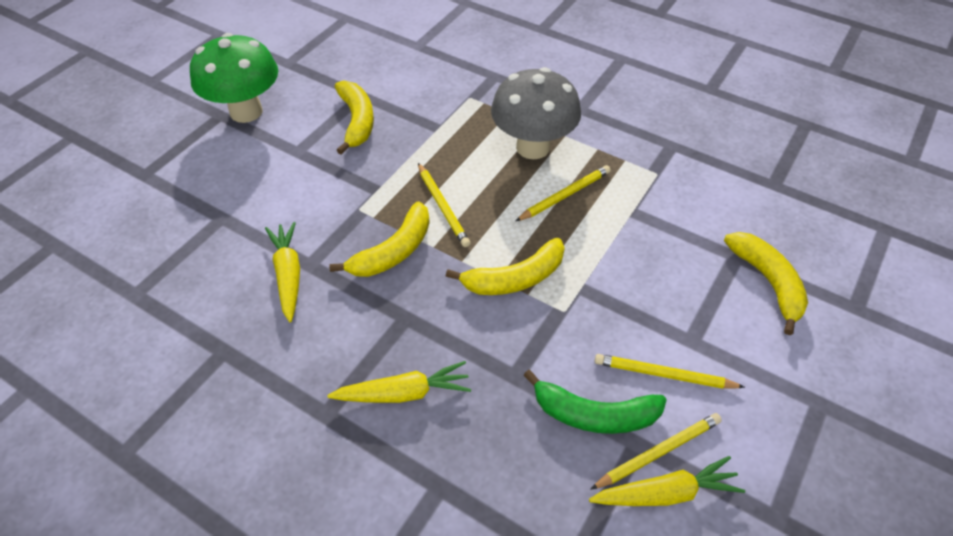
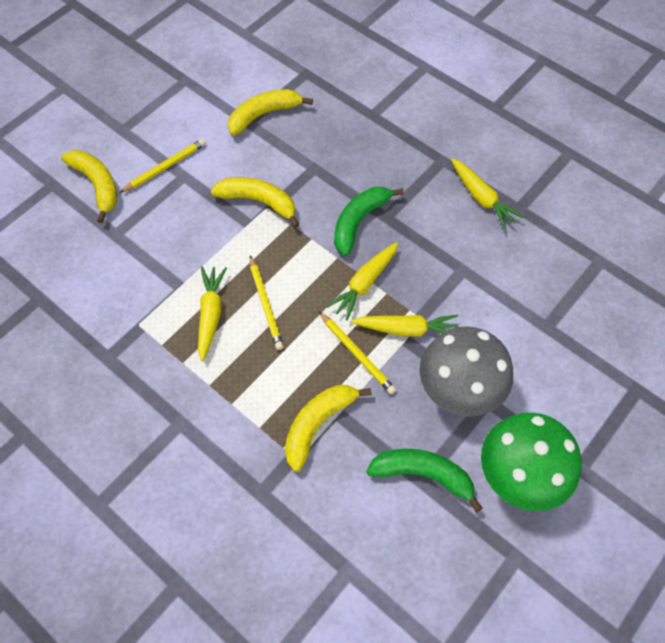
green banana: 1 -> 2
yellow carrot: 3 -> 4
yellow pencil: 4 -> 3

